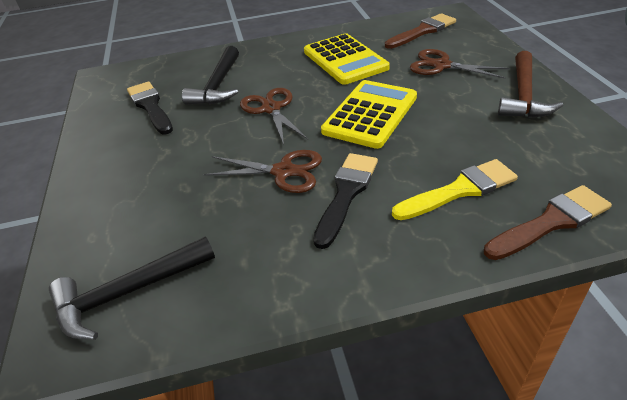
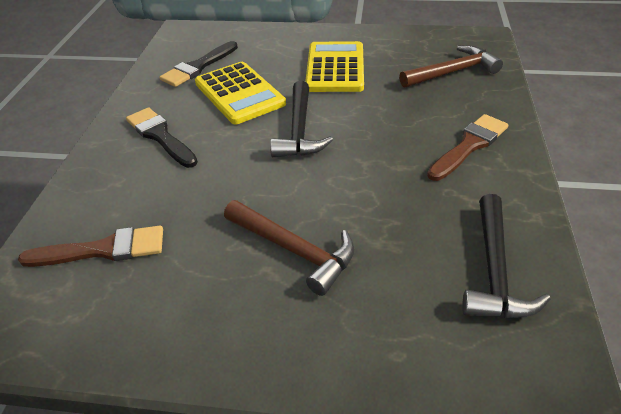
brown hammer: 1 -> 2
brown scissors: 3 -> 0
yellow brush: 1 -> 0

